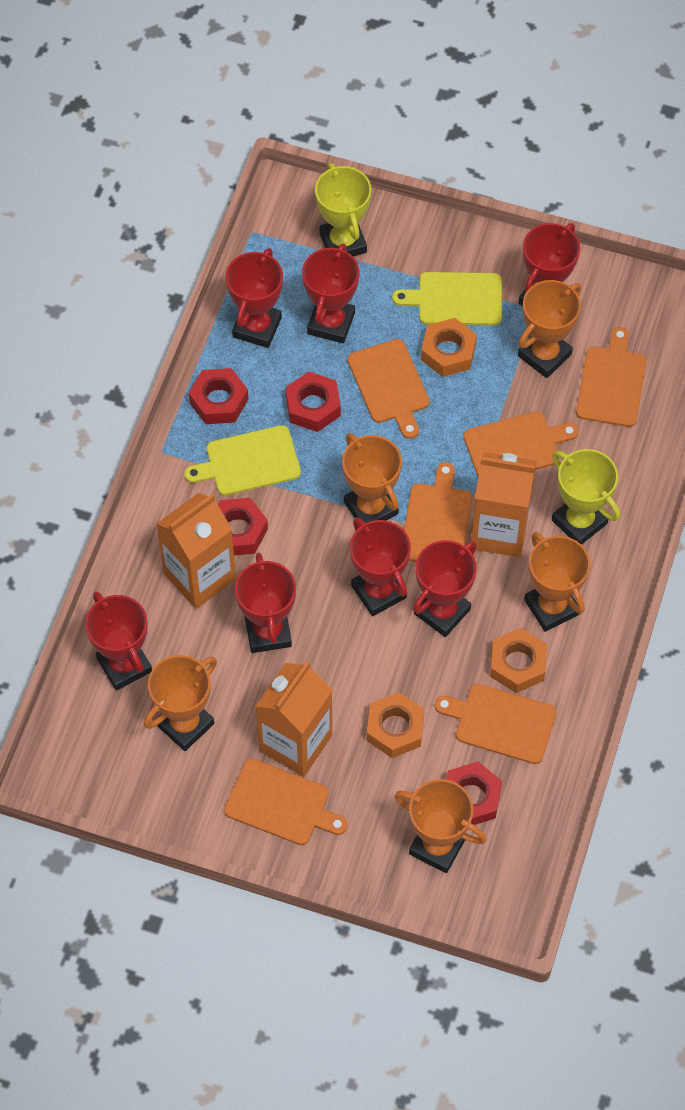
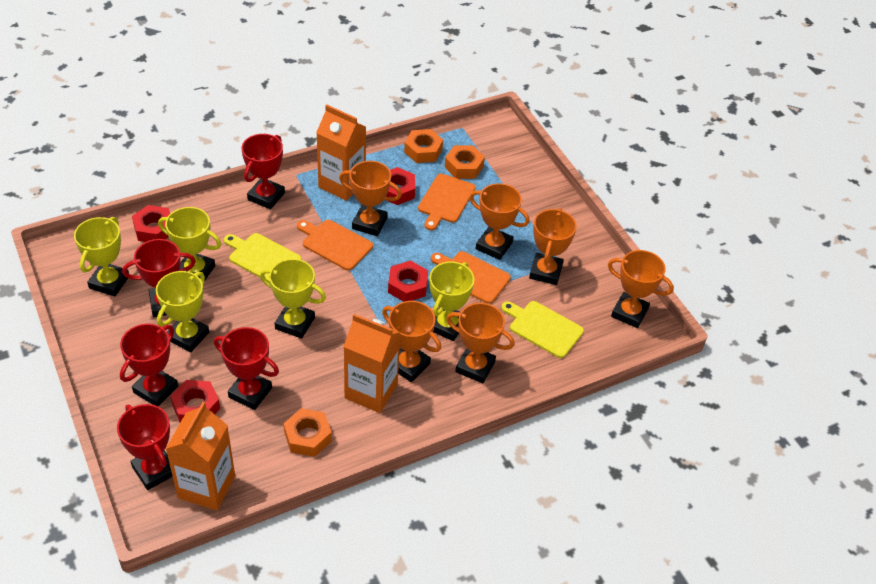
orange cutting board: 6 -> 3
orange trophy: 5 -> 6
red trophy: 7 -> 5
yellow trophy: 2 -> 5

